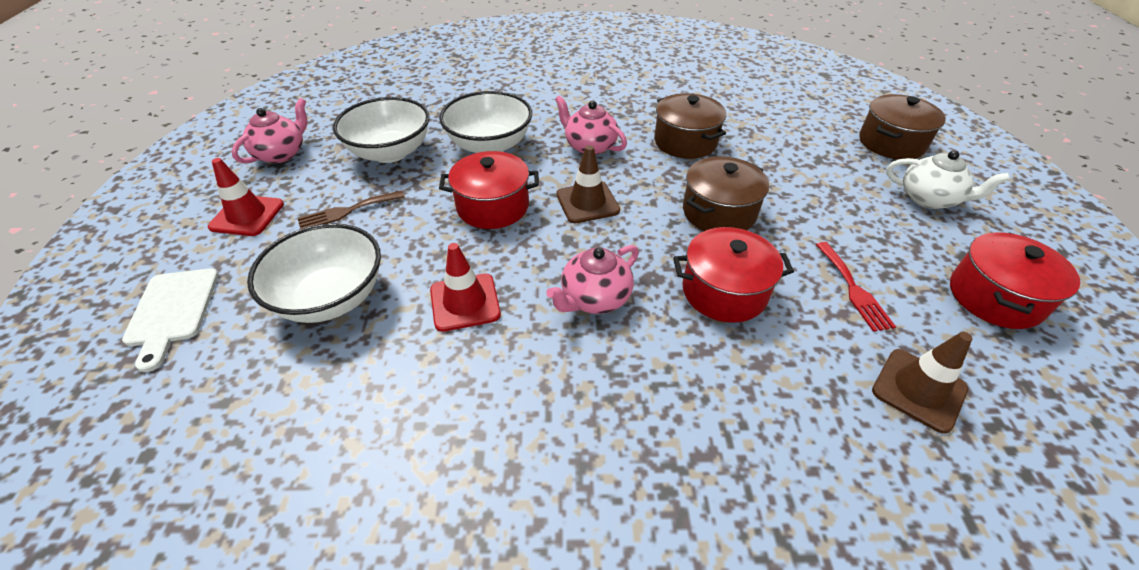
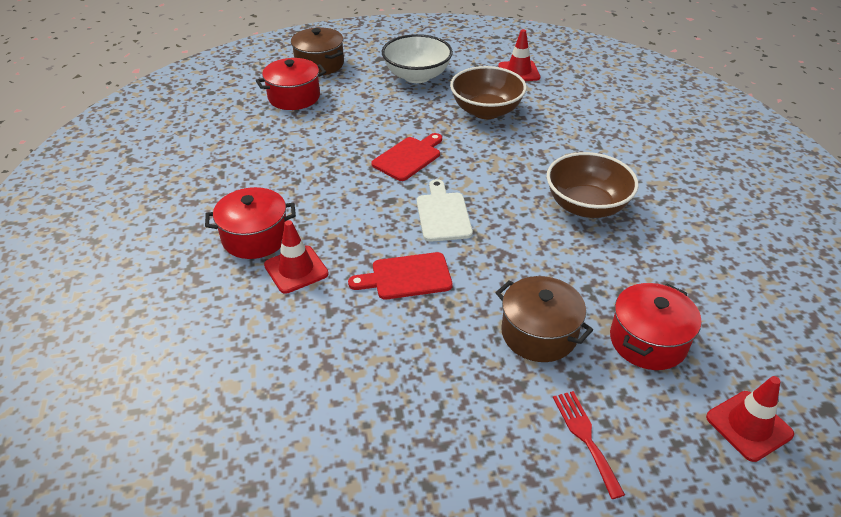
brown bowl: 0 -> 2
brown fork: 1 -> 0
brown pot: 3 -> 2
brown traffic cone: 2 -> 0
pink teapot: 3 -> 0
red cutting board: 0 -> 2
red traffic cone: 2 -> 3
white bowl: 3 -> 1
white teapot: 1 -> 0

